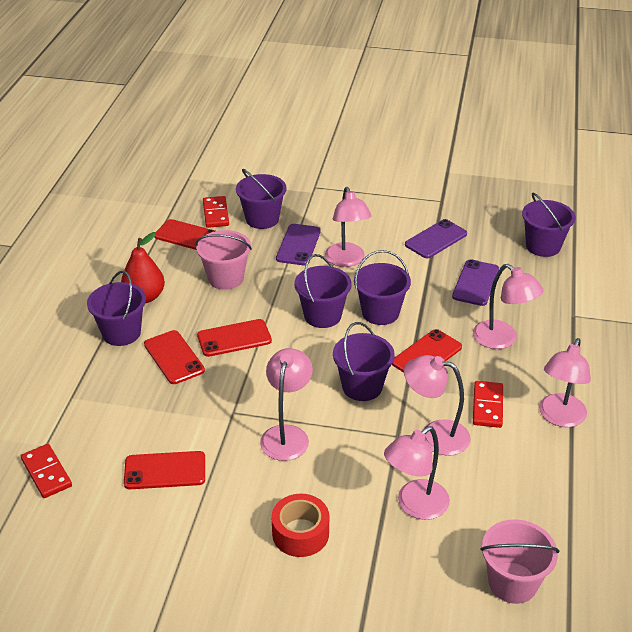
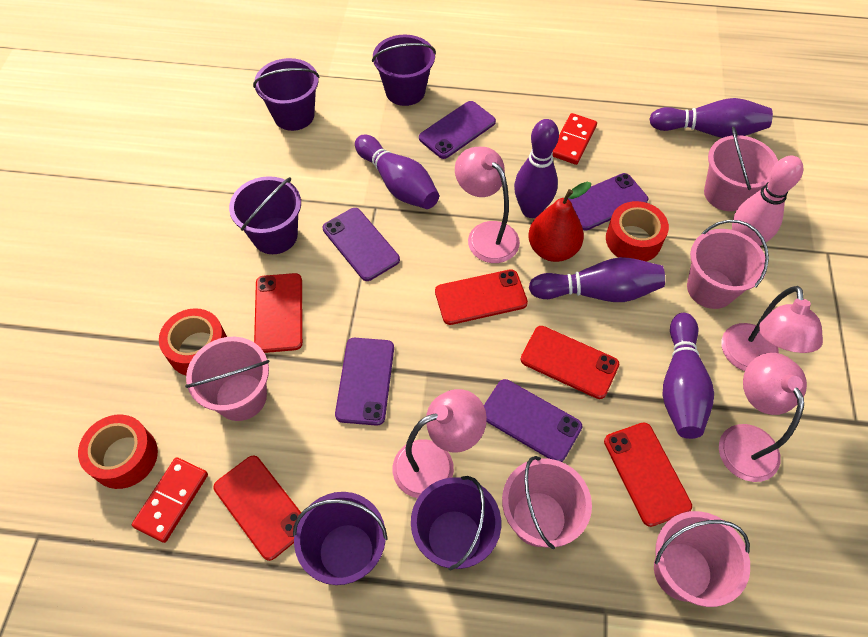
pink bowling pin: 0 -> 1
pink bucket: 2 -> 5
pink lamp: 6 -> 4
purple bowling pin: 0 -> 5
purple bucket: 6 -> 5
purple phone: 3 -> 5
red domino: 3 -> 2
red tape: 1 -> 3

